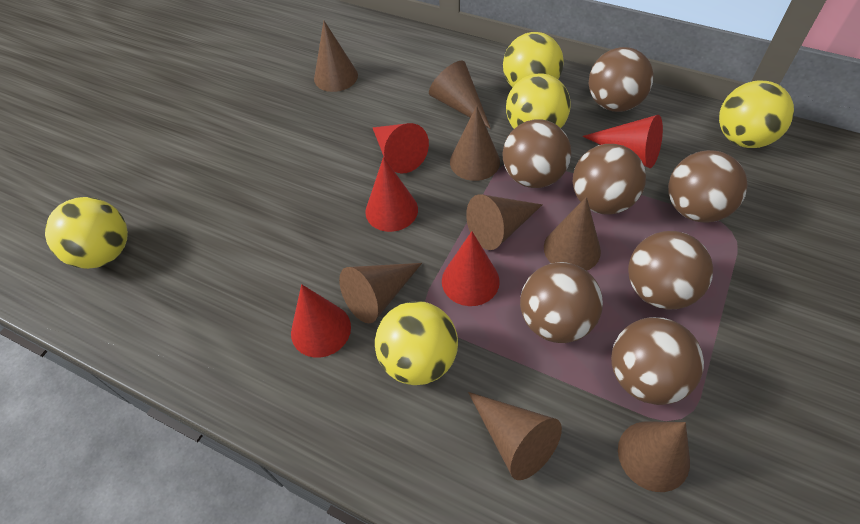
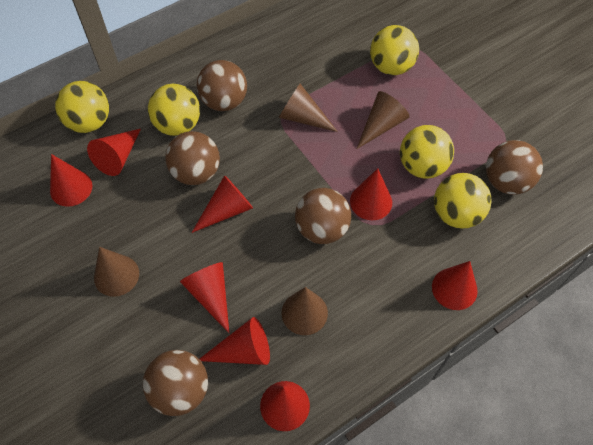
brown ball: 7 -> 5
brown cone: 8 -> 4
red cone: 5 -> 8

